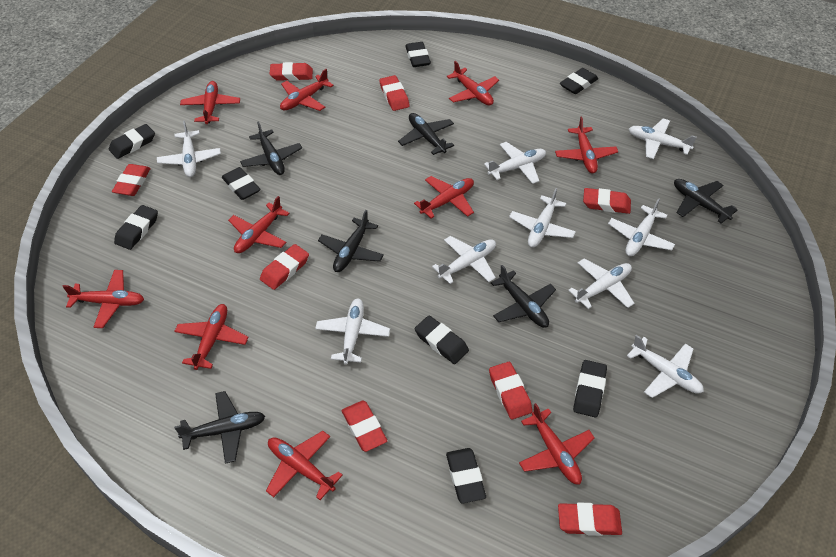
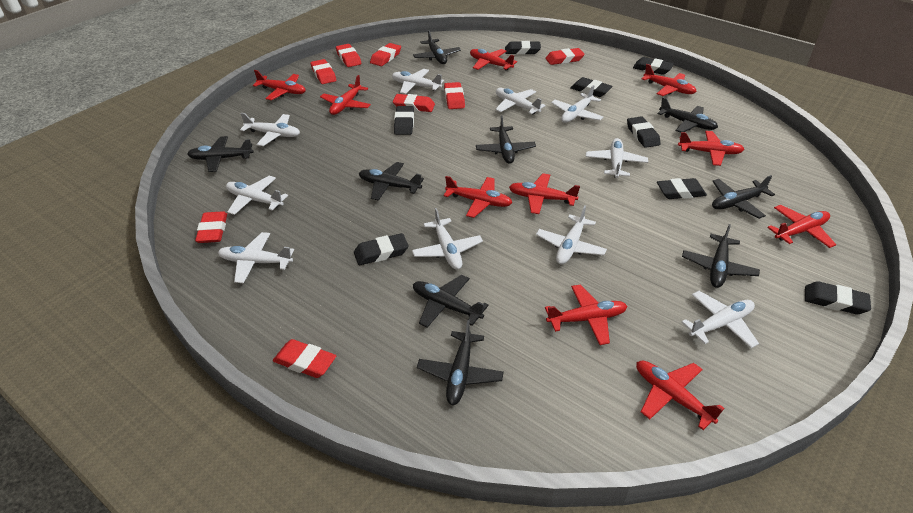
black plane: 6 -> 9
white plane: 9 -> 10

